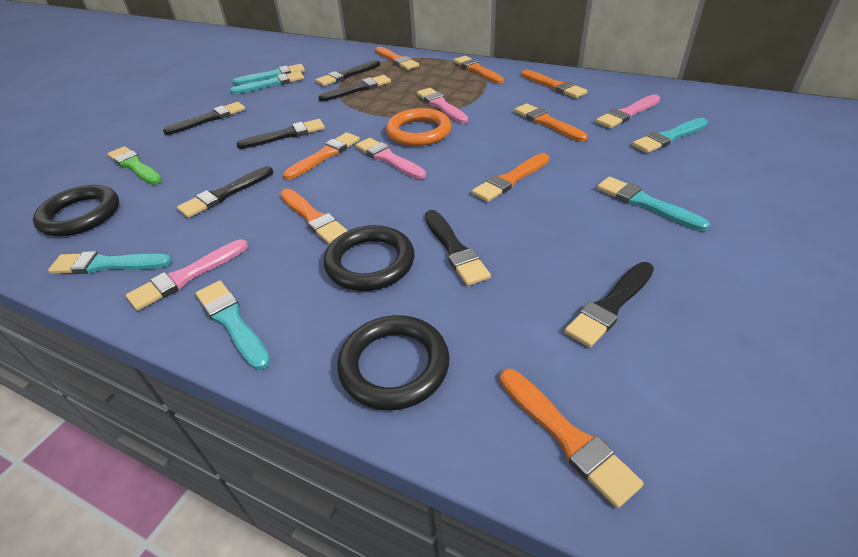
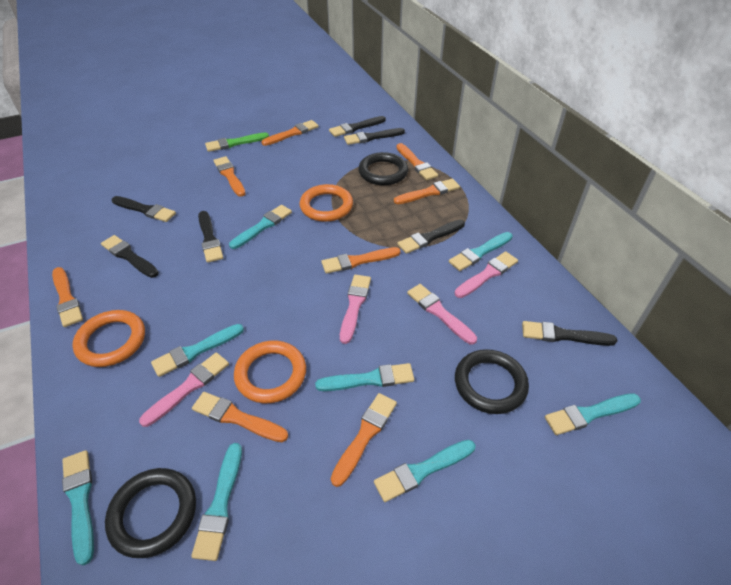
orange ring: 1 -> 3
turquoise brush: 6 -> 8

